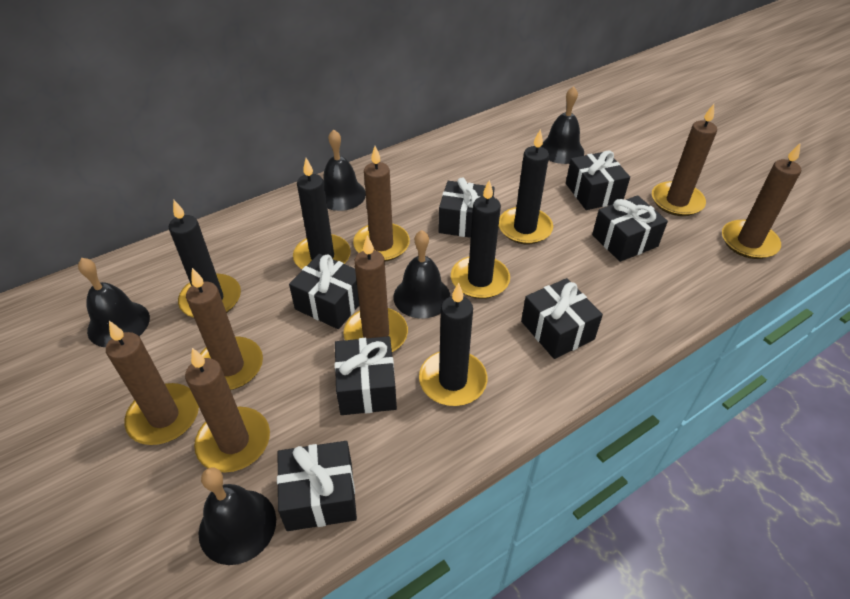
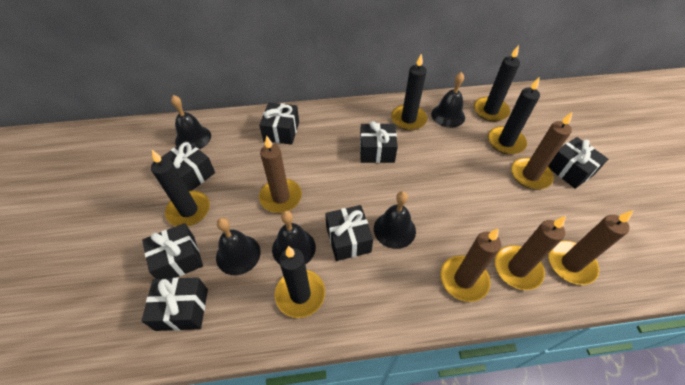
brown candle: 7 -> 5

